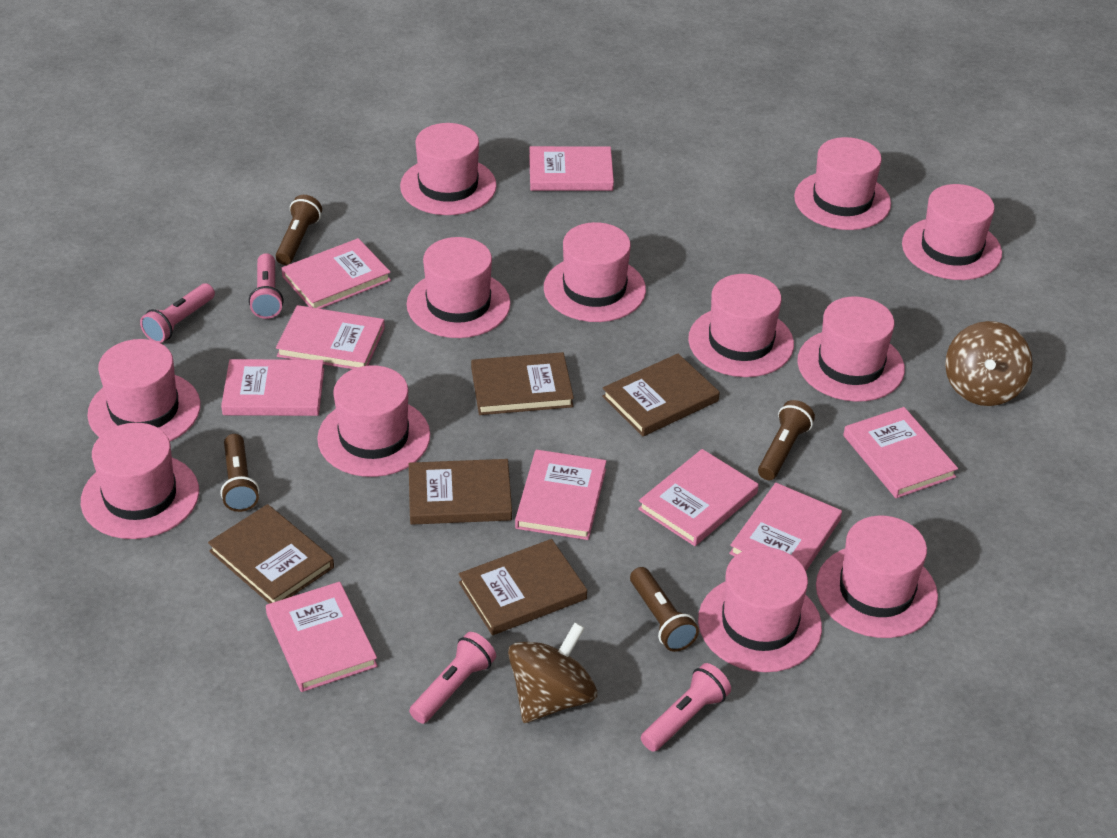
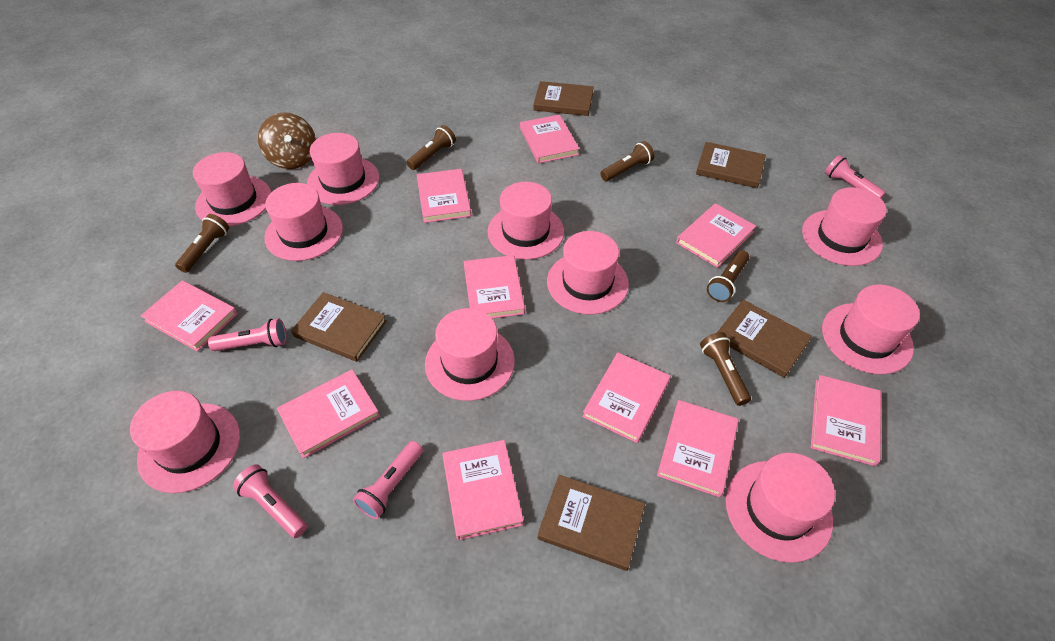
brown flashlight: 4 -> 5
brown spinning top: 2 -> 1
pink book: 9 -> 10
pink hat: 12 -> 10

